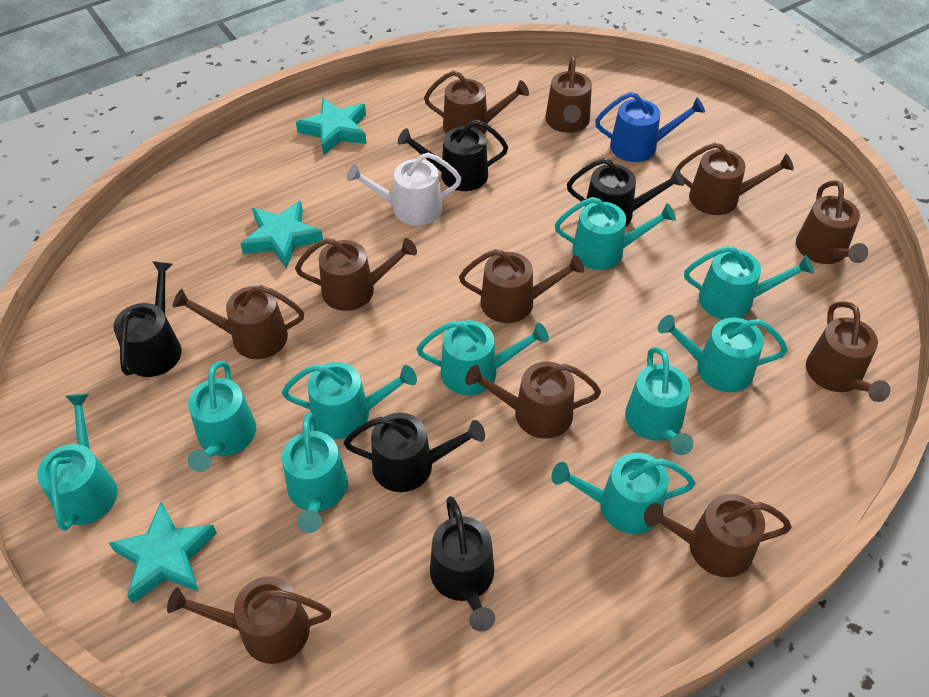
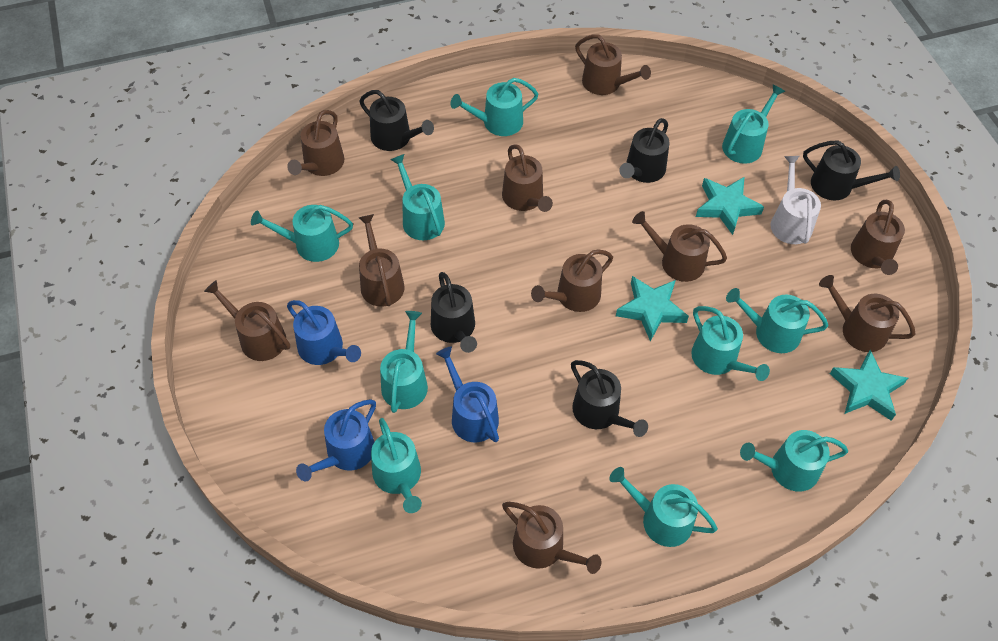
blue watering can: 1 -> 3
brown watering can: 11 -> 10

